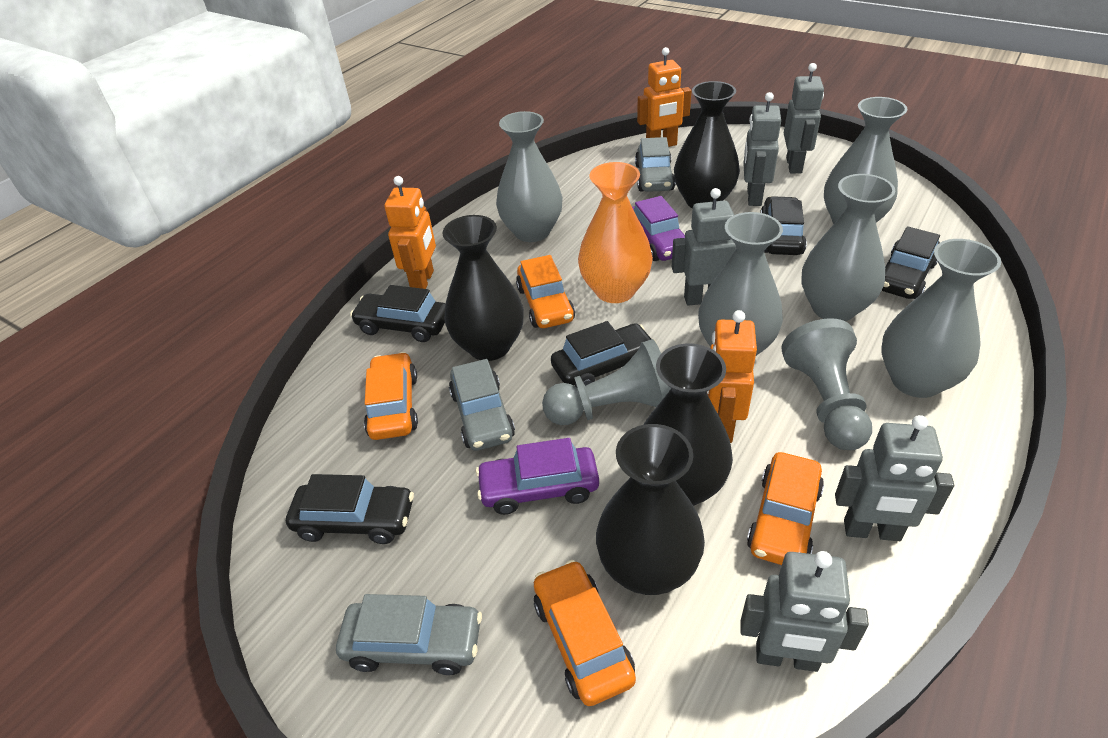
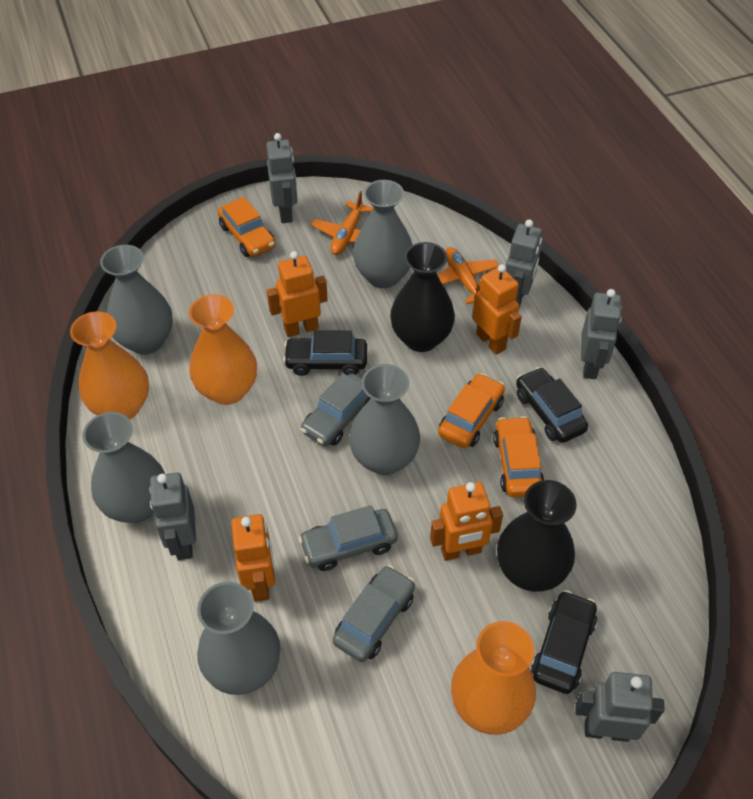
black car: 5 -> 3
black vase: 4 -> 2
grey pawn: 2 -> 0
orange car: 4 -> 3
orange plane: 0 -> 2
orange robot: 3 -> 4
orange vase: 1 -> 3
purple car: 2 -> 0

